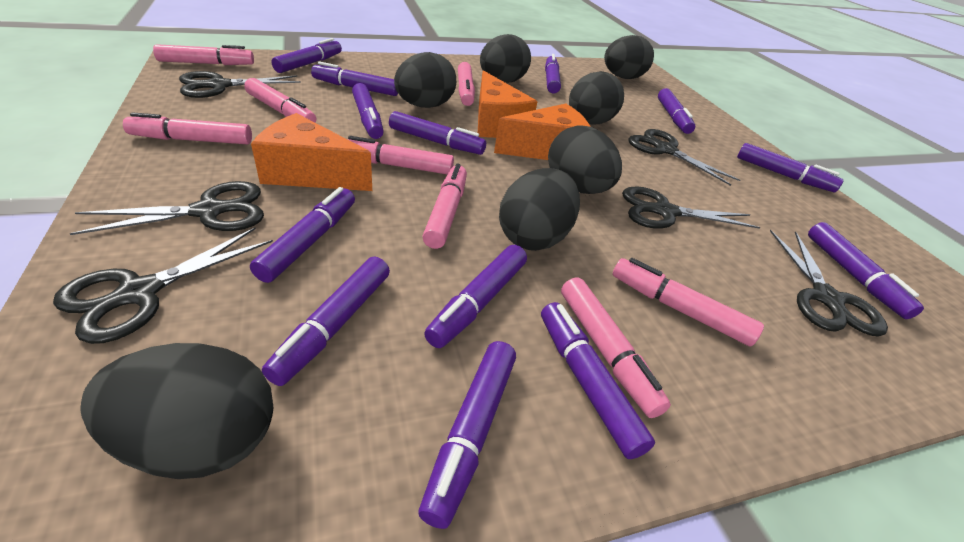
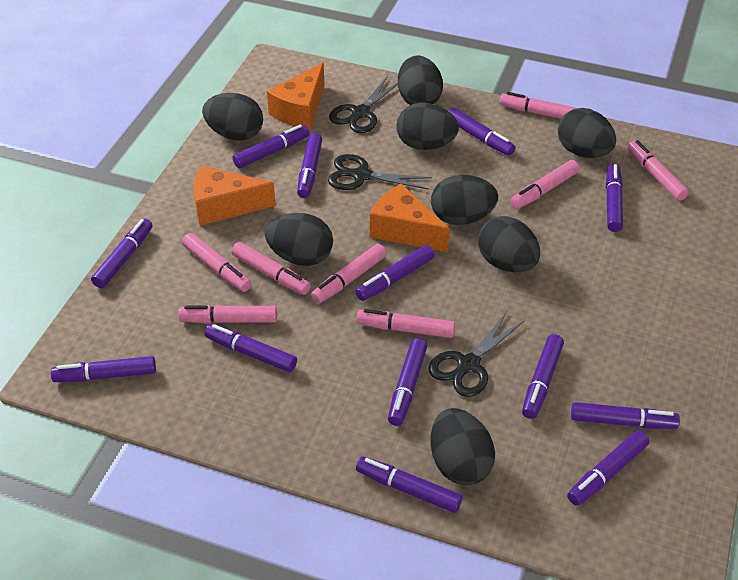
black egg: 7 -> 8
black scissors: 6 -> 3

